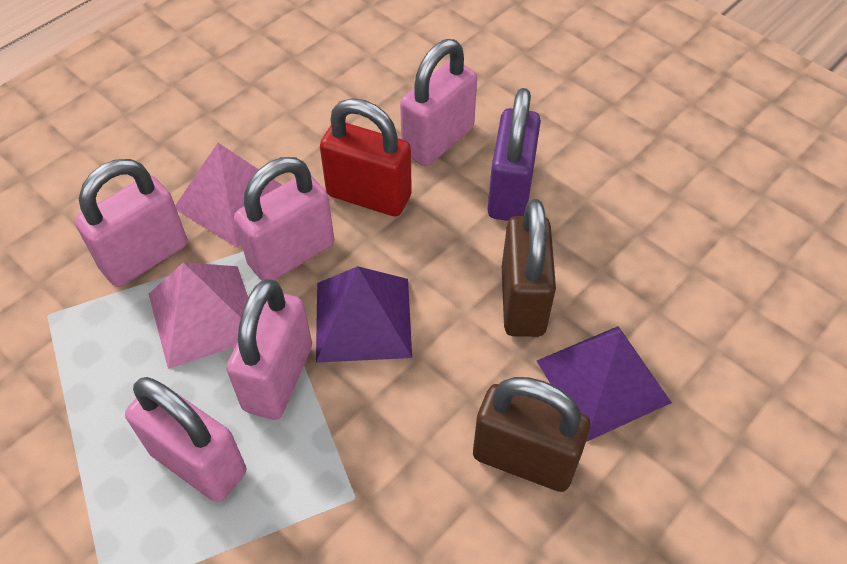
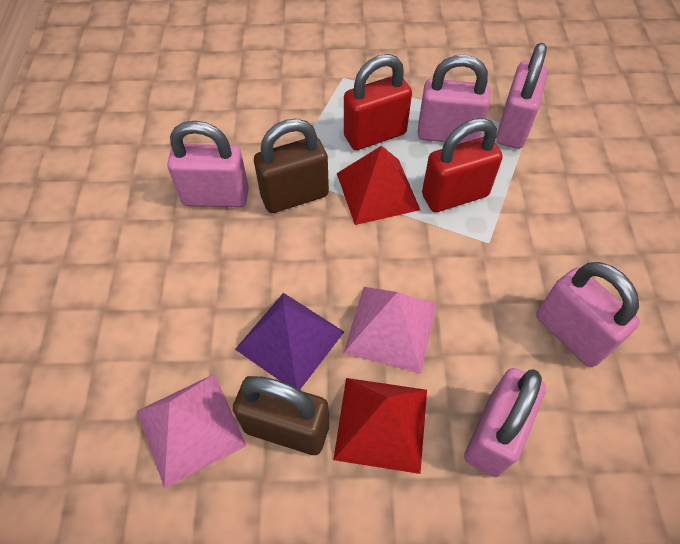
purple padlock: 1 -> 0
purple pyramid: 2 -> 1
red padlock: 1 -> 2
red pyramid: 0 -> 2

